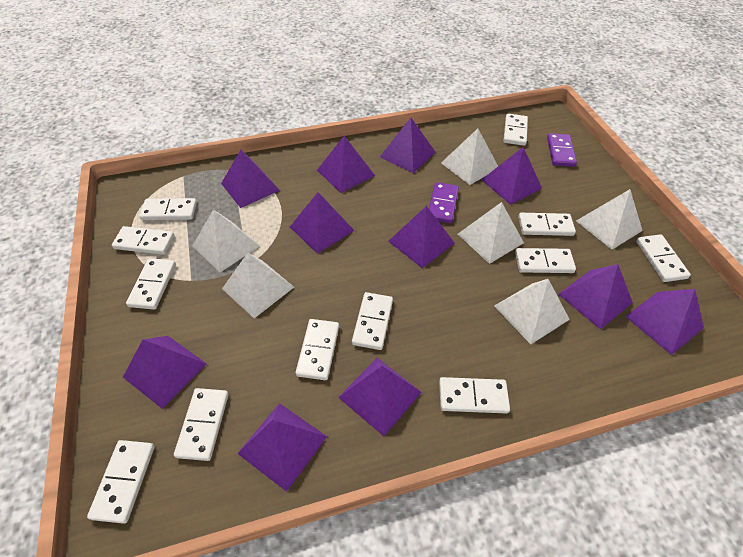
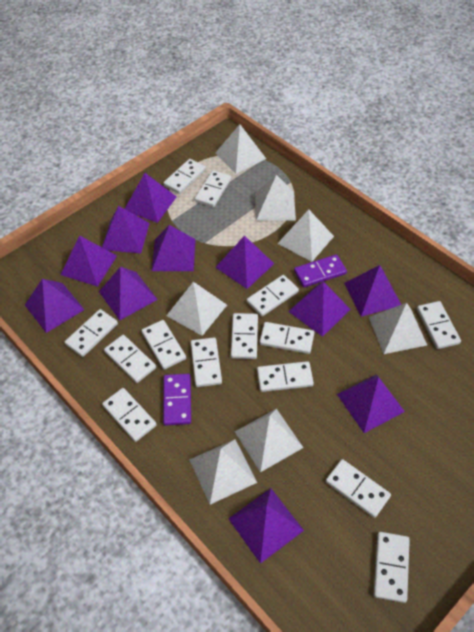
white domino: 12 -> 14
white pyramid: 6 -> 7

